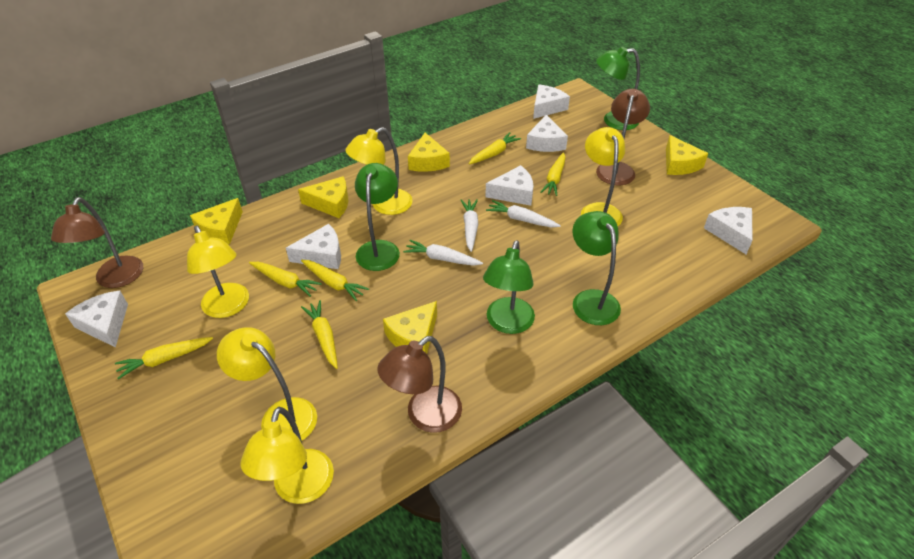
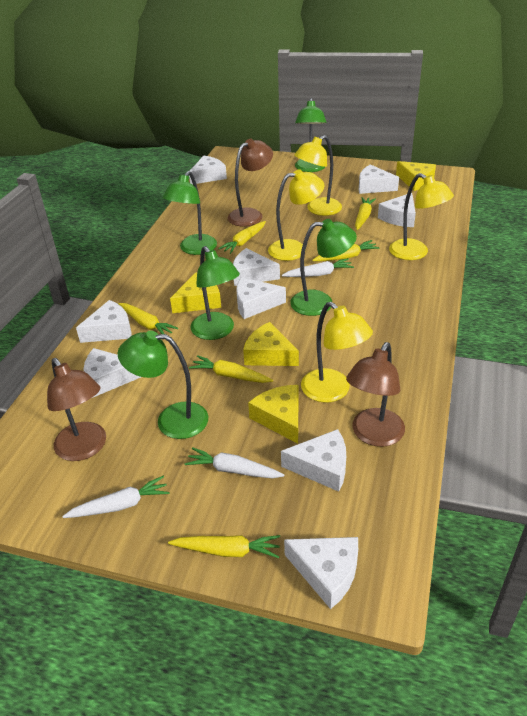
green lamp: 4 -> 5
white cheese: 6 -> 9
yellow cheese: 5 -> 4
yellow lamp: 5 -> 4

